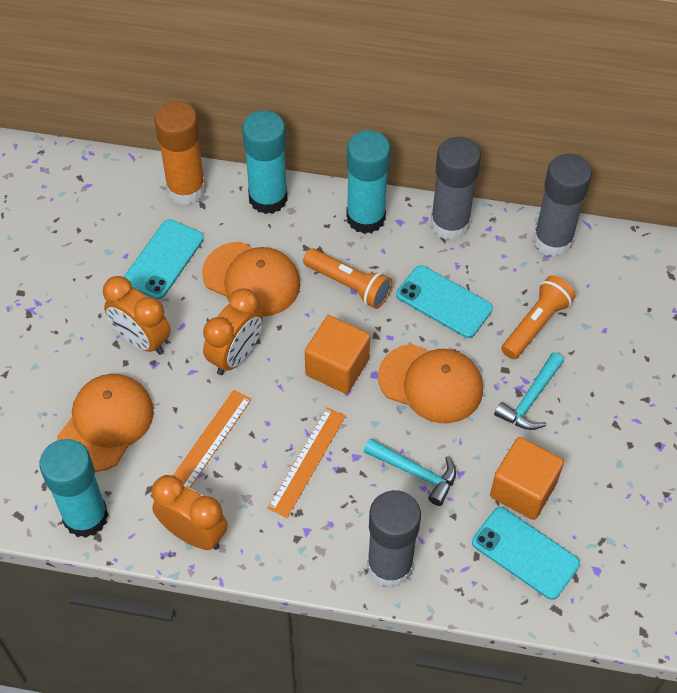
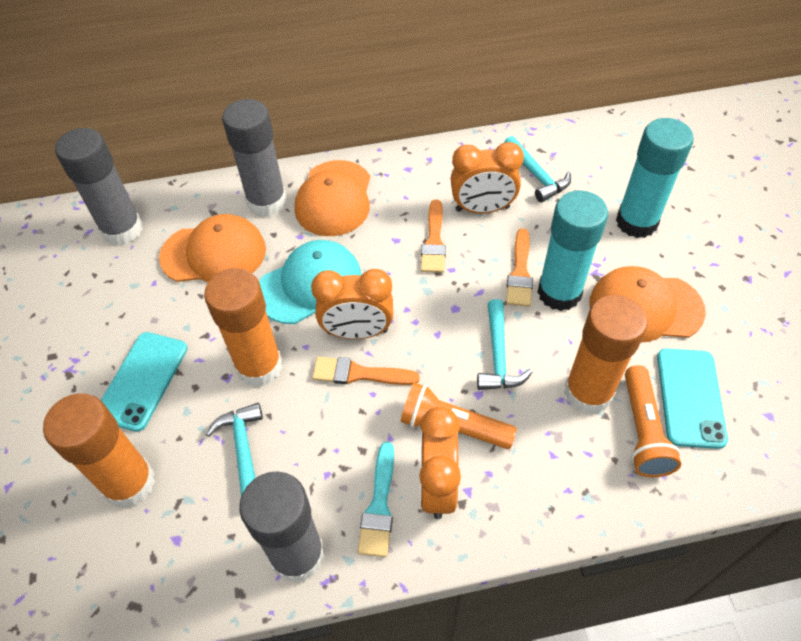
orange brush: 0 -> 3
orange cube: 2 -> 0
orange glue stick: 1 -> 3
orange ruler: 2 -> 0
turquoise brush: 0 -> 1
turquoise cap: 0 -> 1
turquoise glue stick: 3 -> 2
turquoise hammer: 2 -> 3
turquoise phone: 3 -> 2

